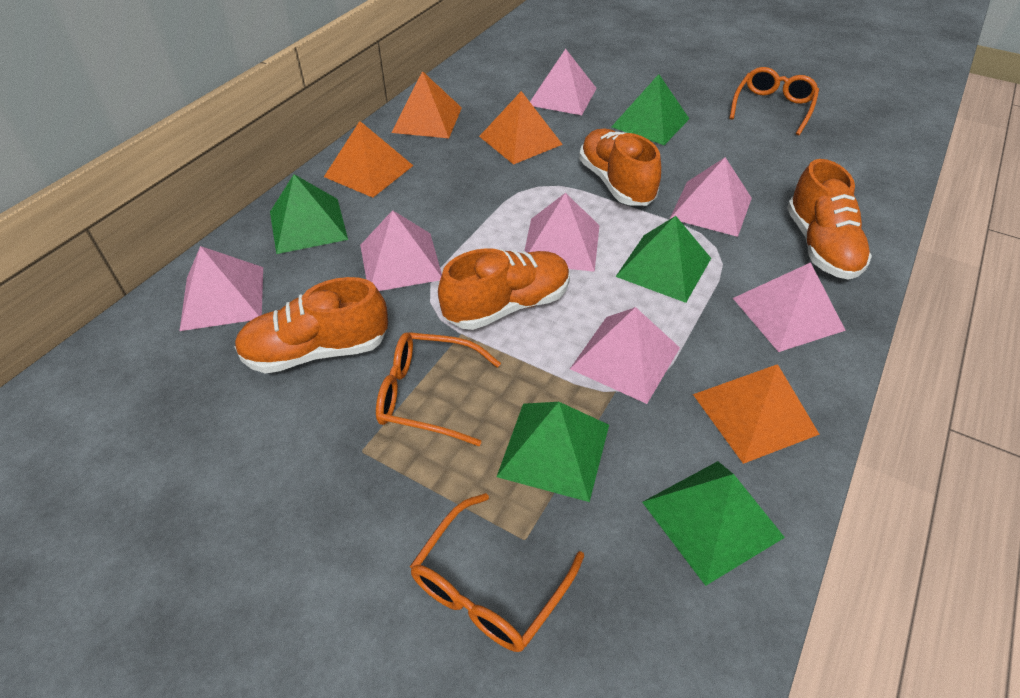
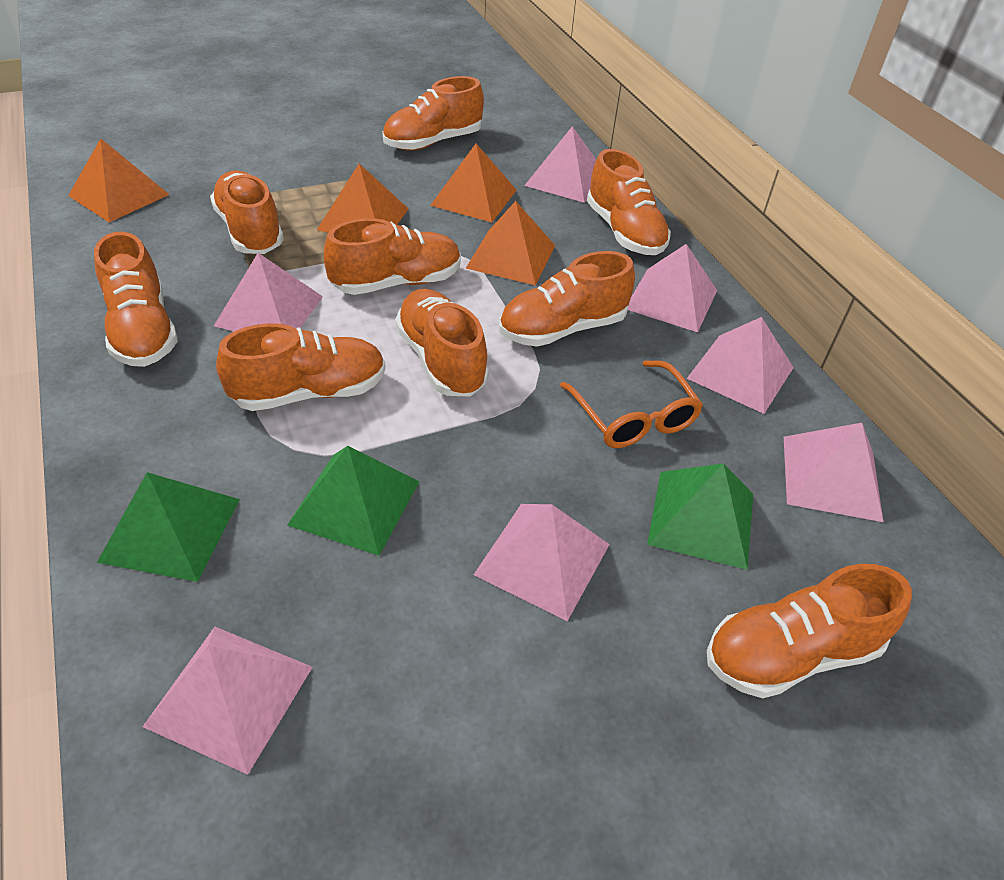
green pyramid: 5 -> 3
orange glasses: 3 -> 1
orange shoe: 4 -> 9

